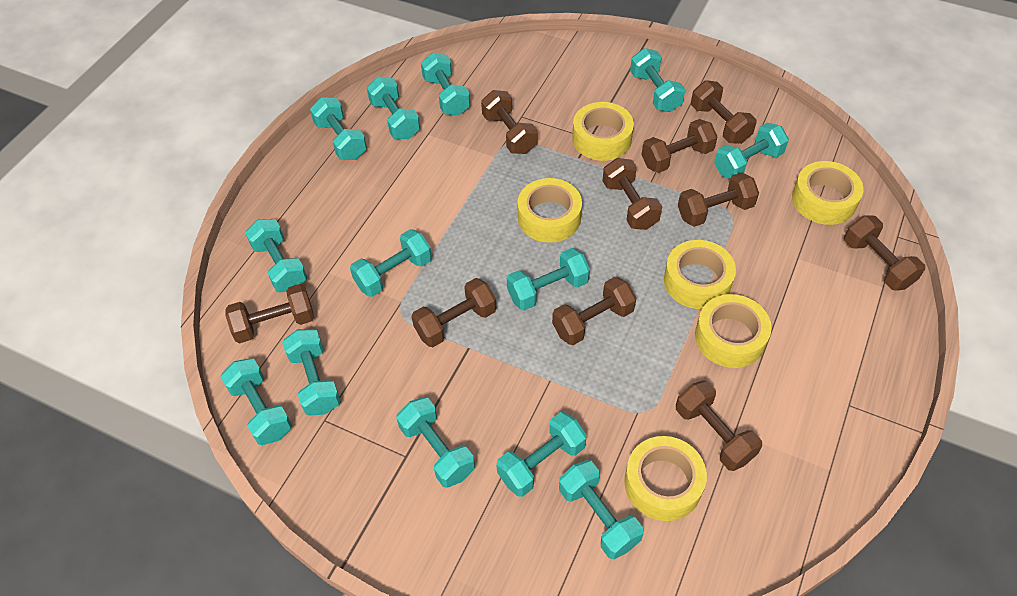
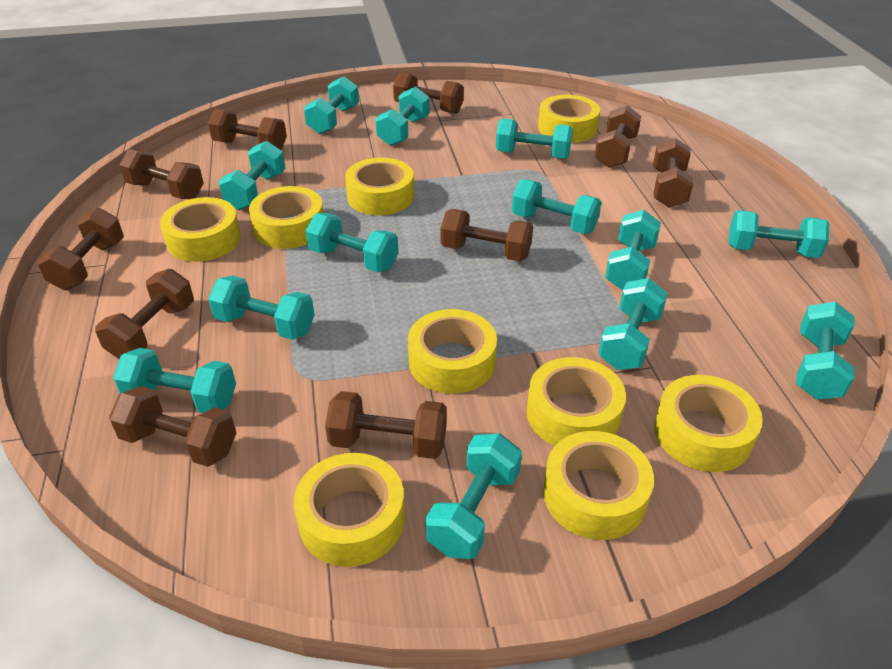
yellow tape: 6 -> 9

